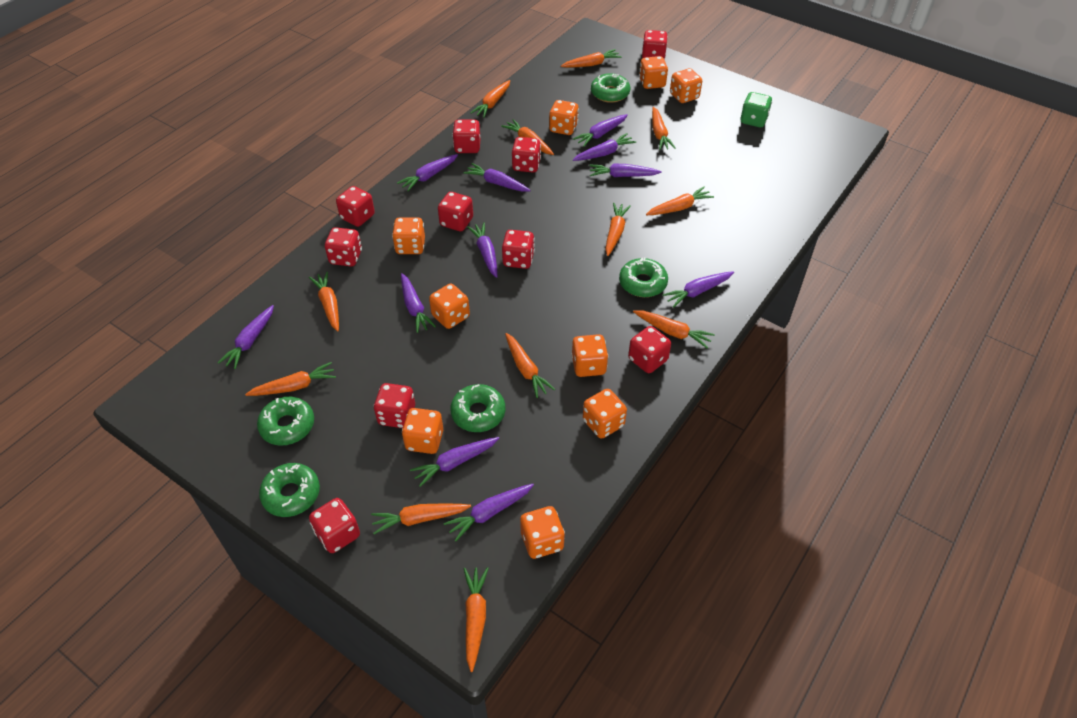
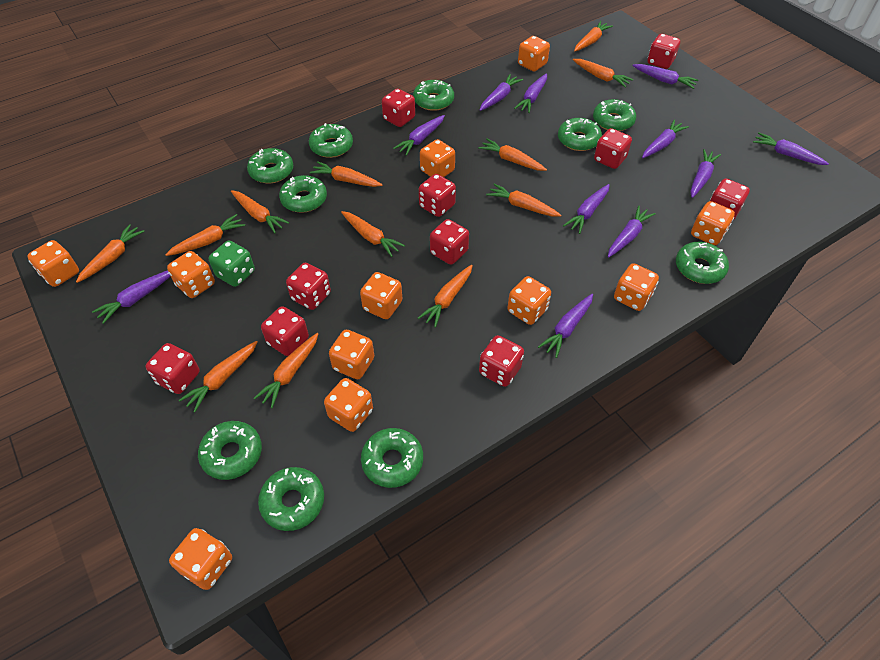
green donut: 5 -> 10
orange dice: 9 -> 11

